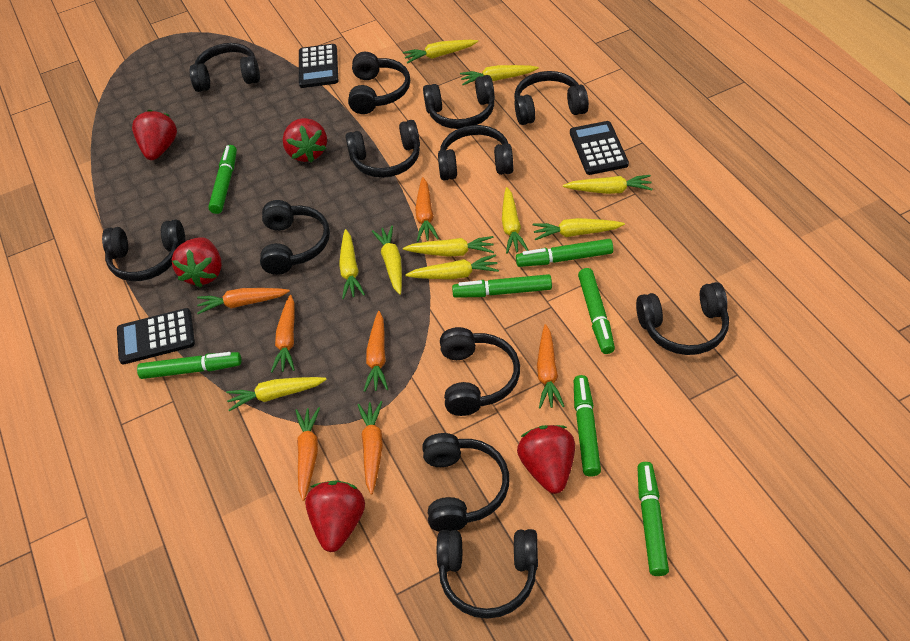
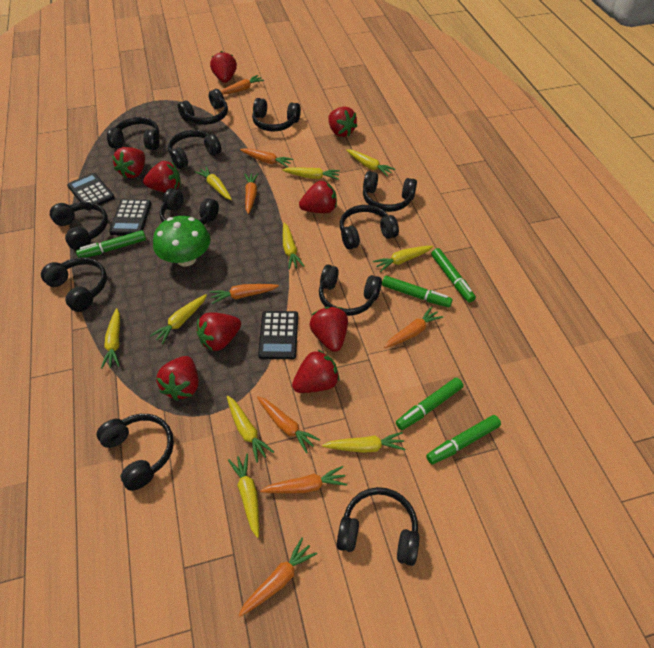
green marker: 7 -> 5
green mushroom: 0 -> 1
orange carrot: 7 -> 8
red strawberry: 5 -> 9

